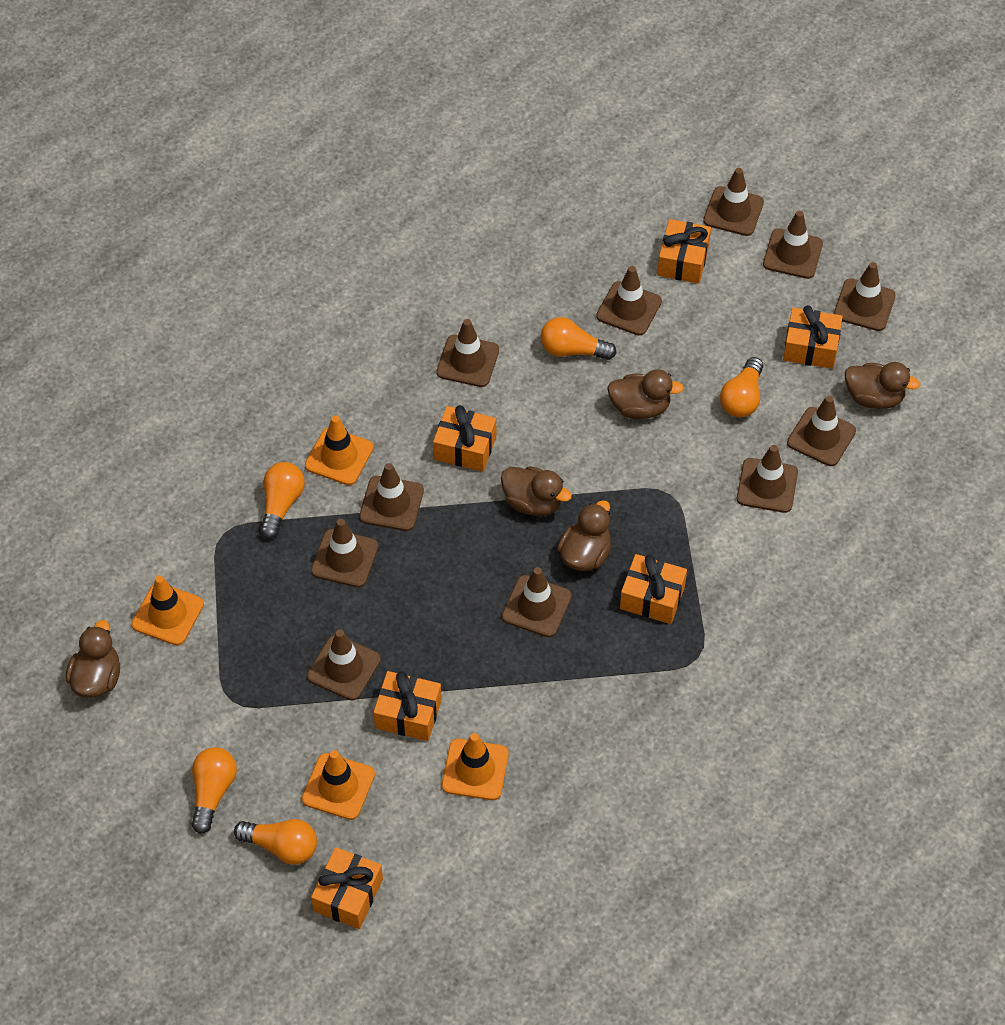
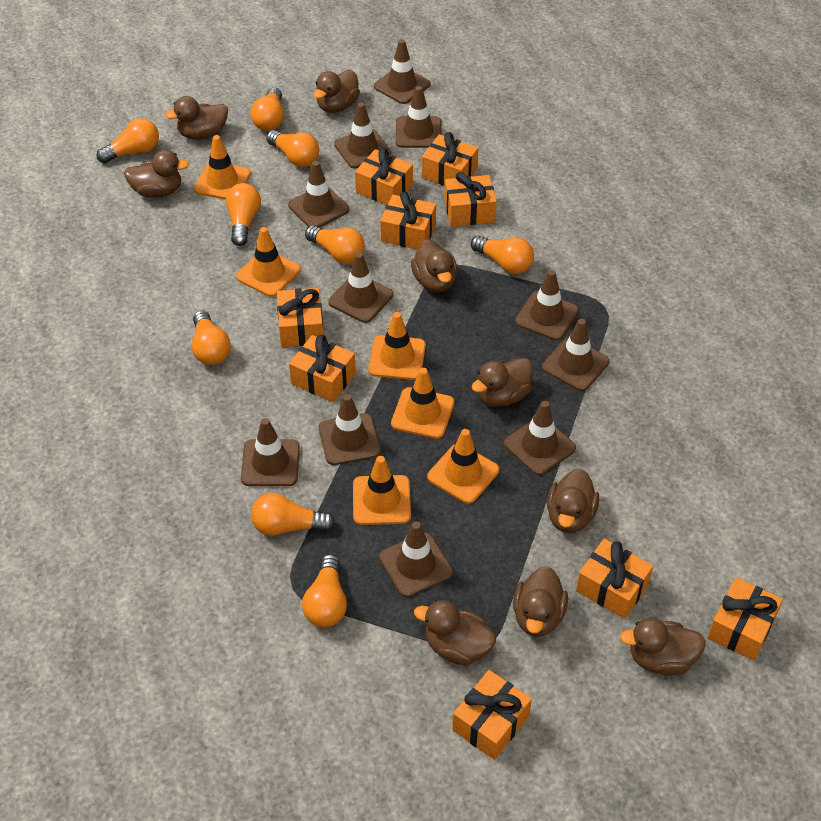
brown duck: 5 -> 9
orange gift: 6 -> 9
orange light bulb: 5 -> 9
orange traffic cone: 4 -> 6

